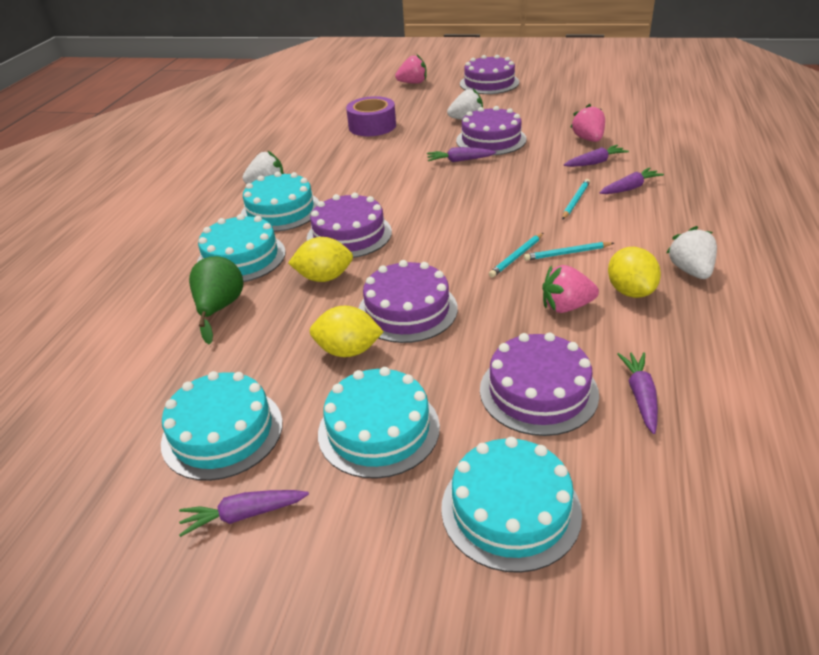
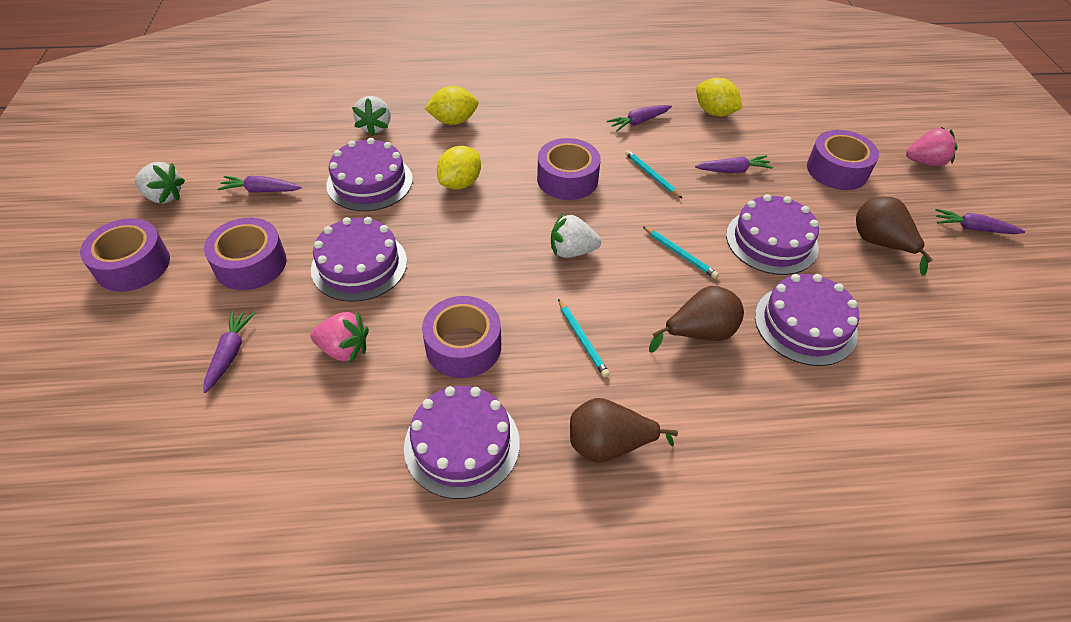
brown pear: 0 -> 3
green pear: 1 -> 0
pink strawberry: 3 -> 2
purple tape: 1 -> 5
turquoise cake: 5 -> 0

